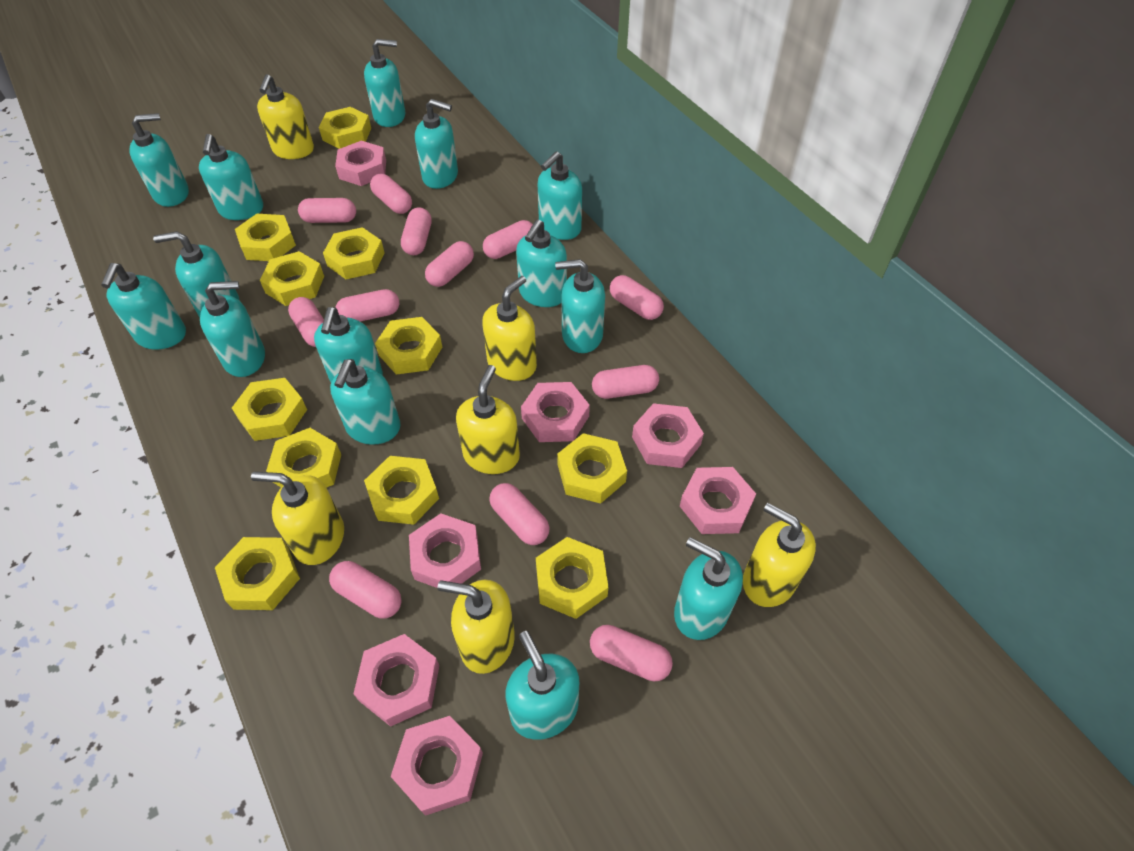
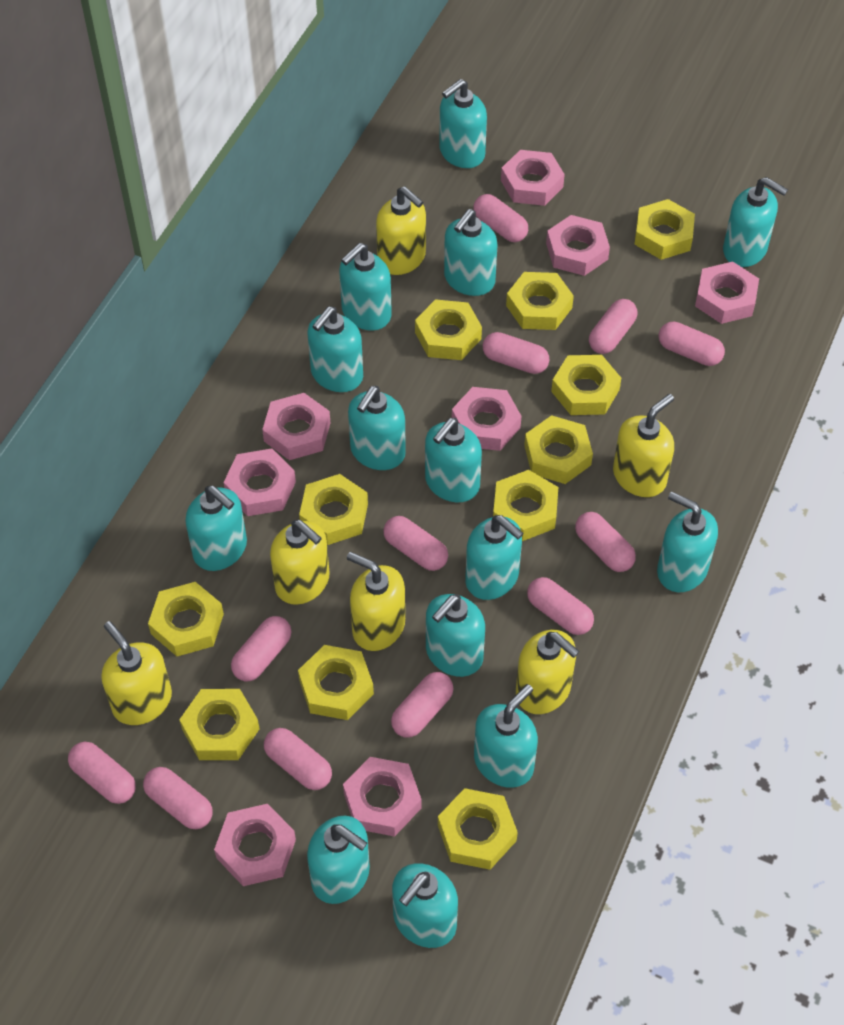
pink nut: 7 -> 8

